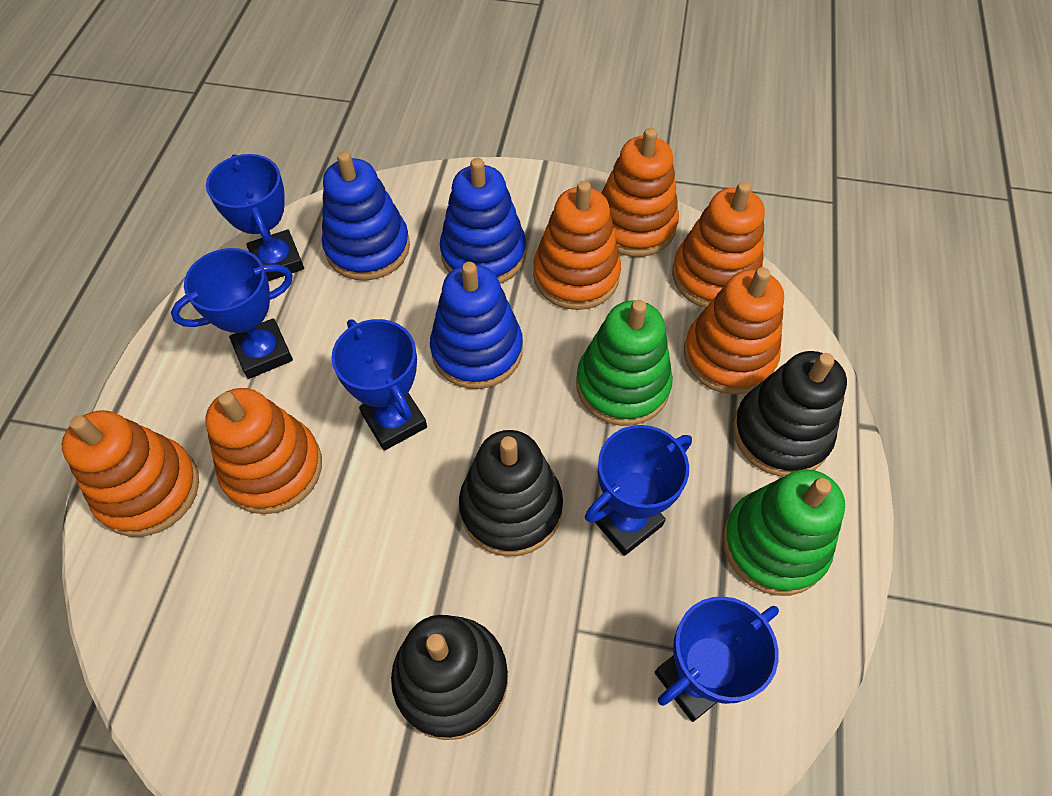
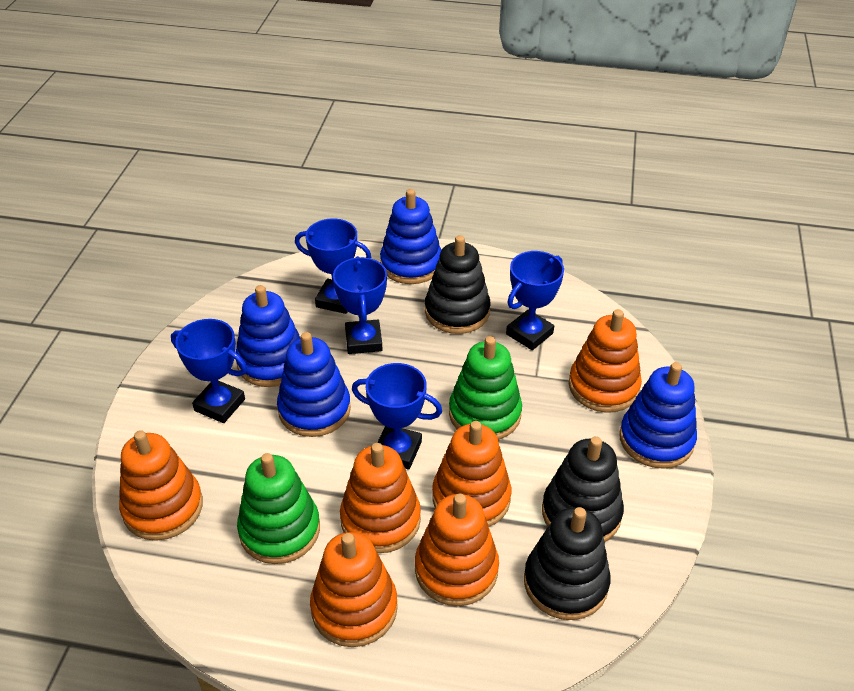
blue stacking toy: 3 -> 4

